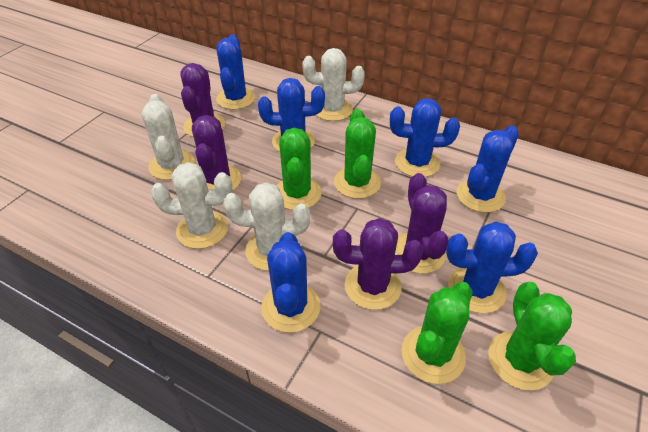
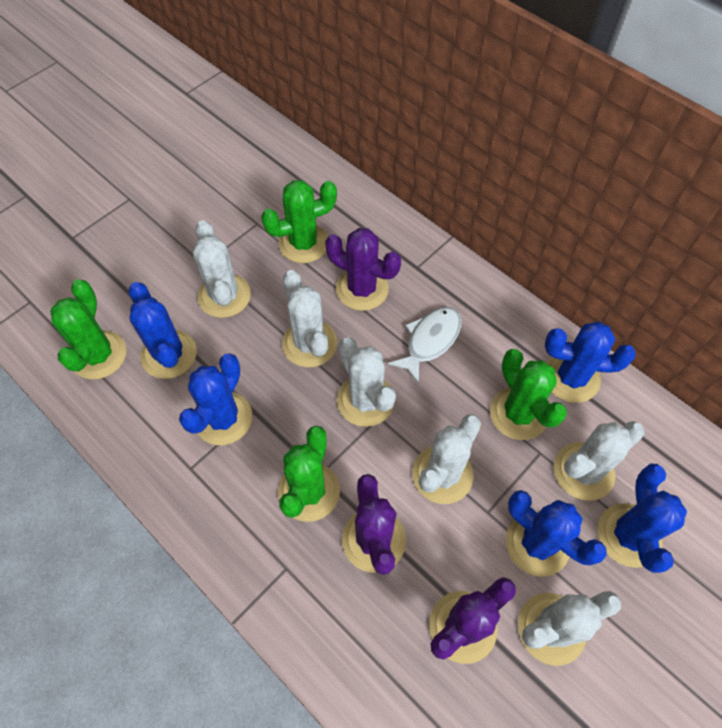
blue cactus: 6 -> 5
purple cactus: 4 -> 3
white cactus: 4 -> 6
white fish: 0 -> 1

